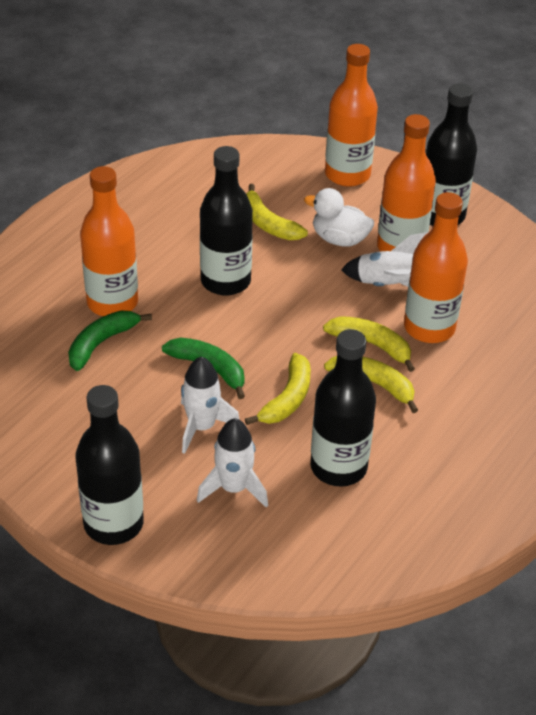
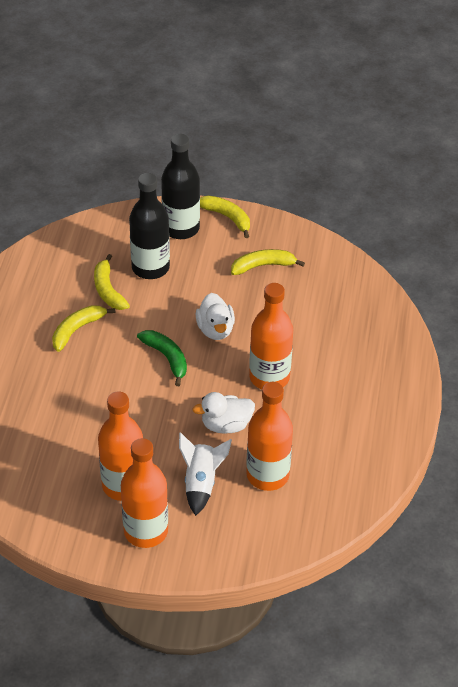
black bottle: 4 -> 2
green banana: 2 -> 1
white duck: 1 -> 2
white rocket: 3 -> 1

